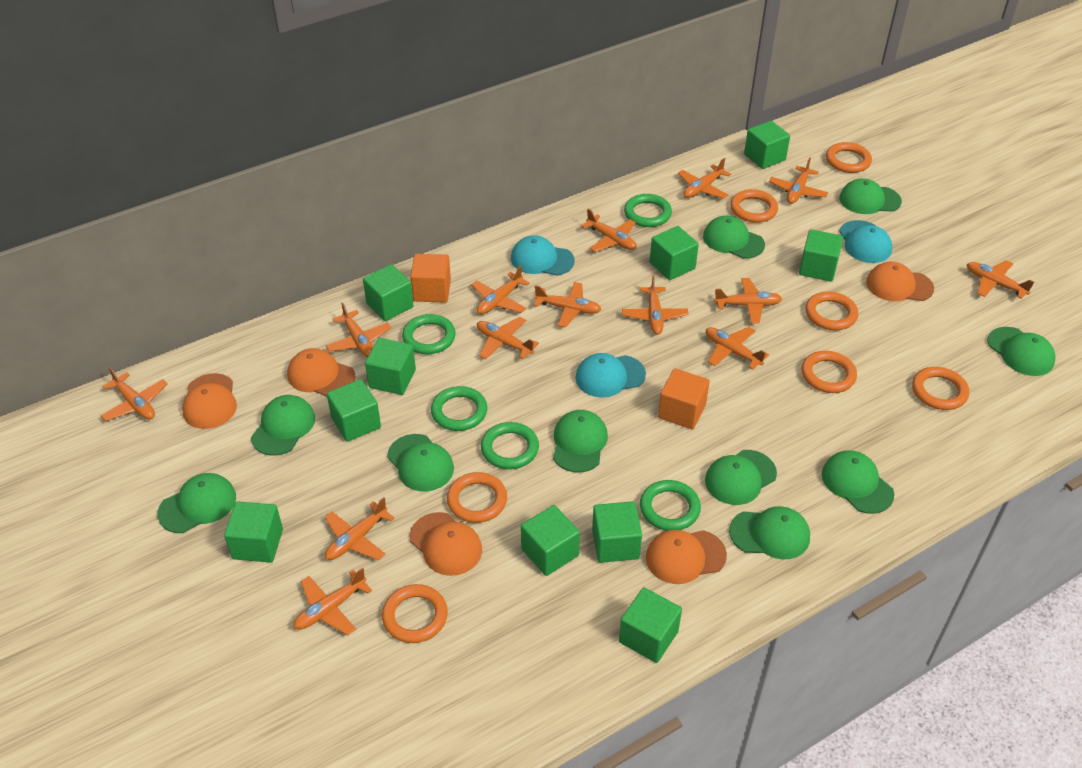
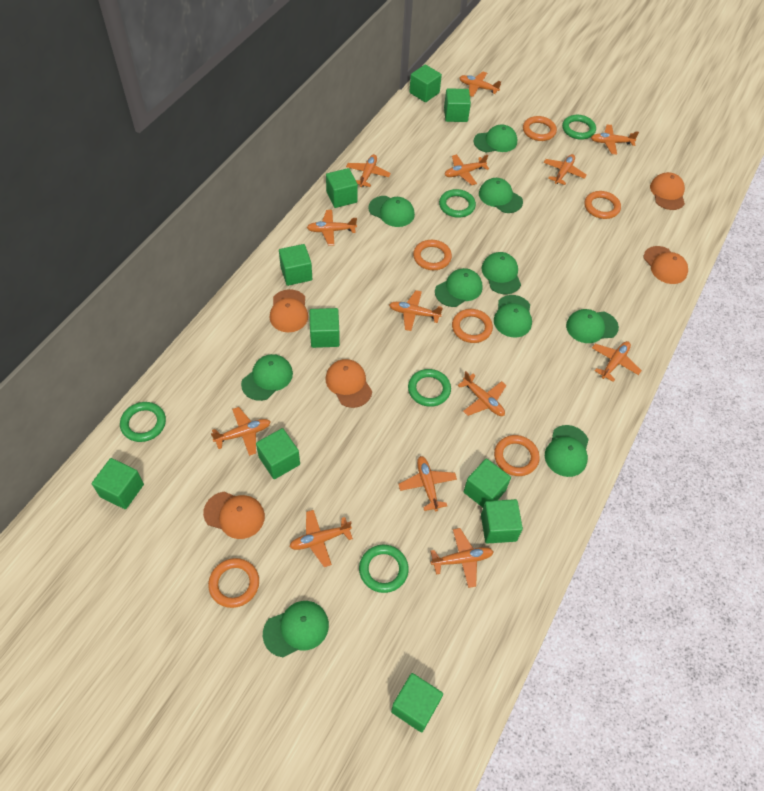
orange cube: 2 -> 0
orange plane: 14 -> 13
orange ring: 7 -> 6
turquoise cap: 3 -> 0

